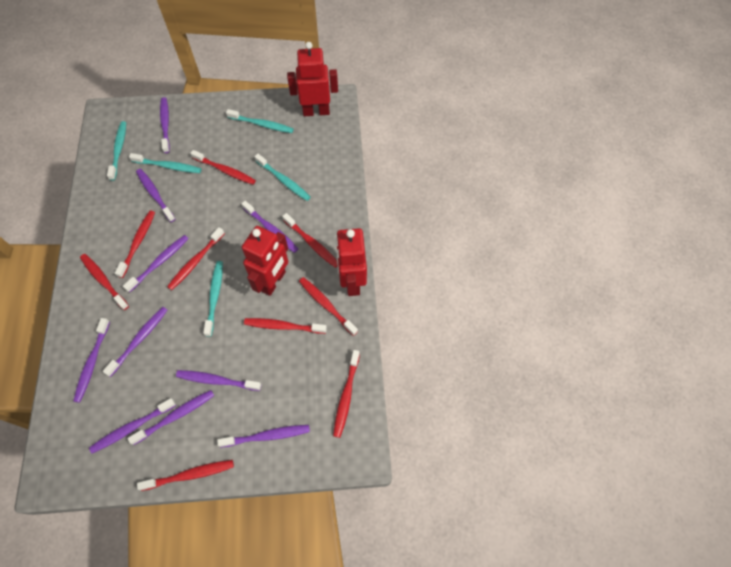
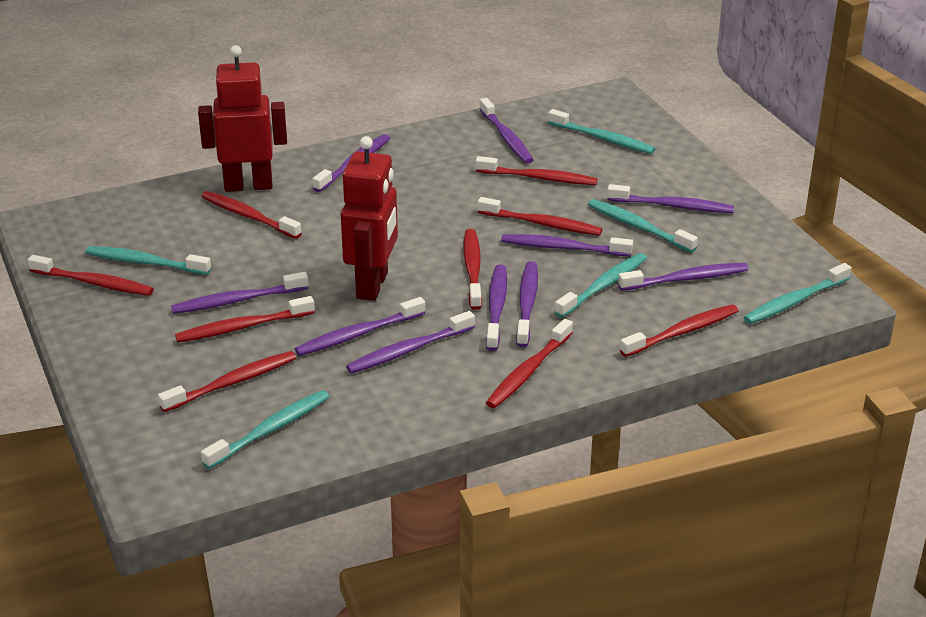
red robot: 3 -> 2
turquoise toothbrush: 5 -> 6

